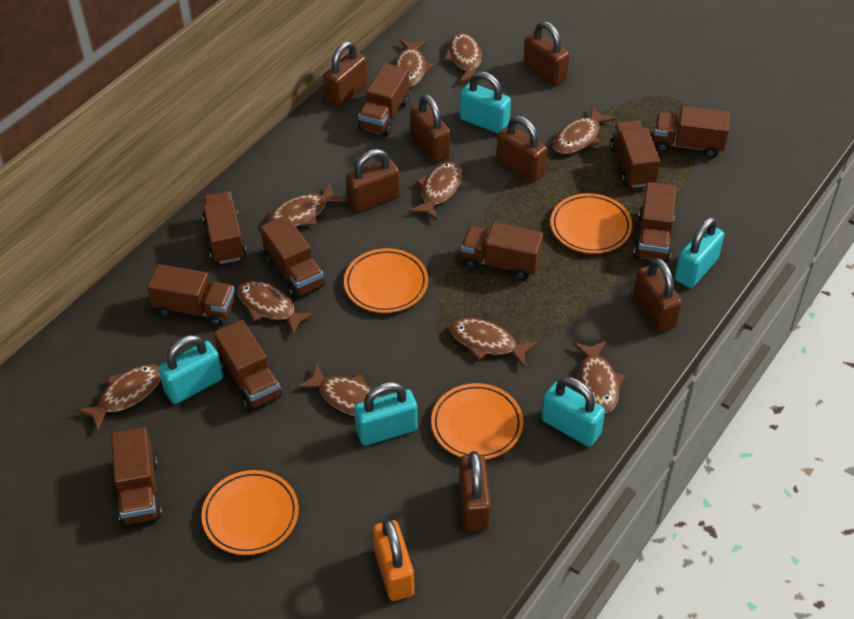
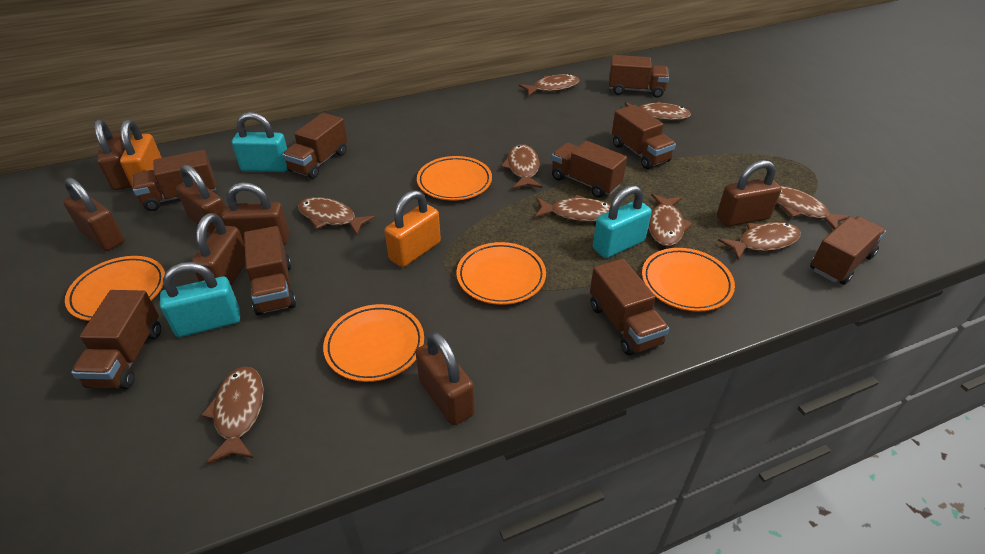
brown fish: 10 -> 9
brown truck: 10 -> 9
orange padlock: 1 -> 2
orange plate: 4 -> 5
turquoise padlock: 5 -> 3

